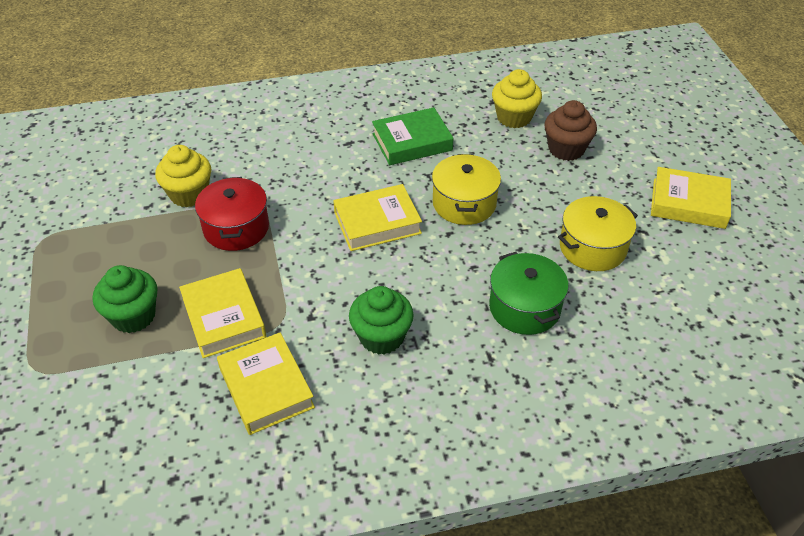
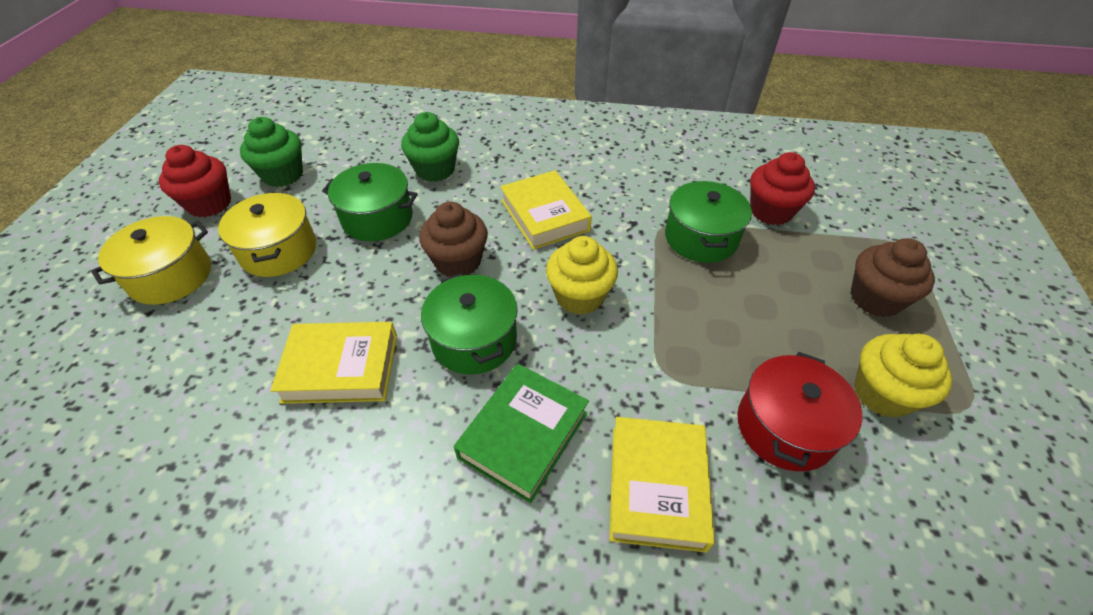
brown cupcake: 1 -> 2
green pot: 1 -> 3
red cupcake: 0 -> 2
yellow book: 4 -> 3

